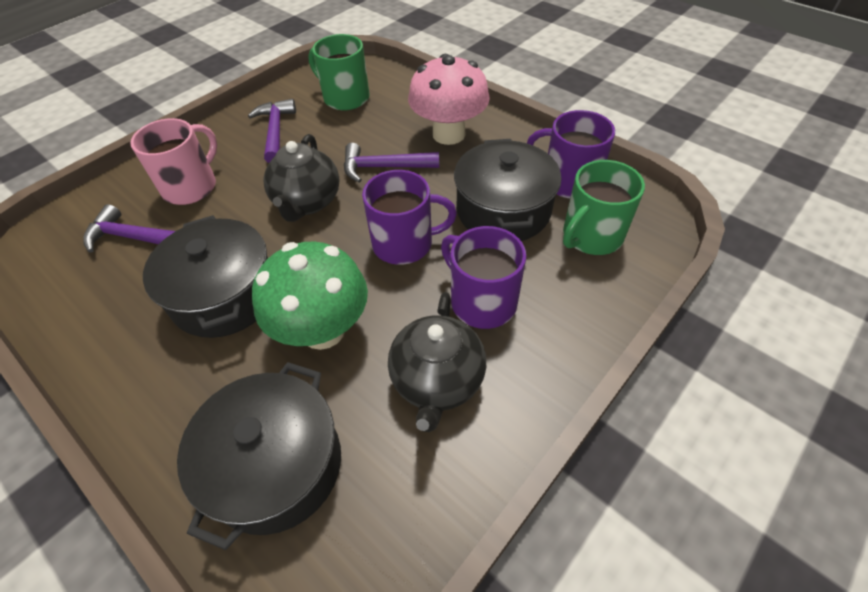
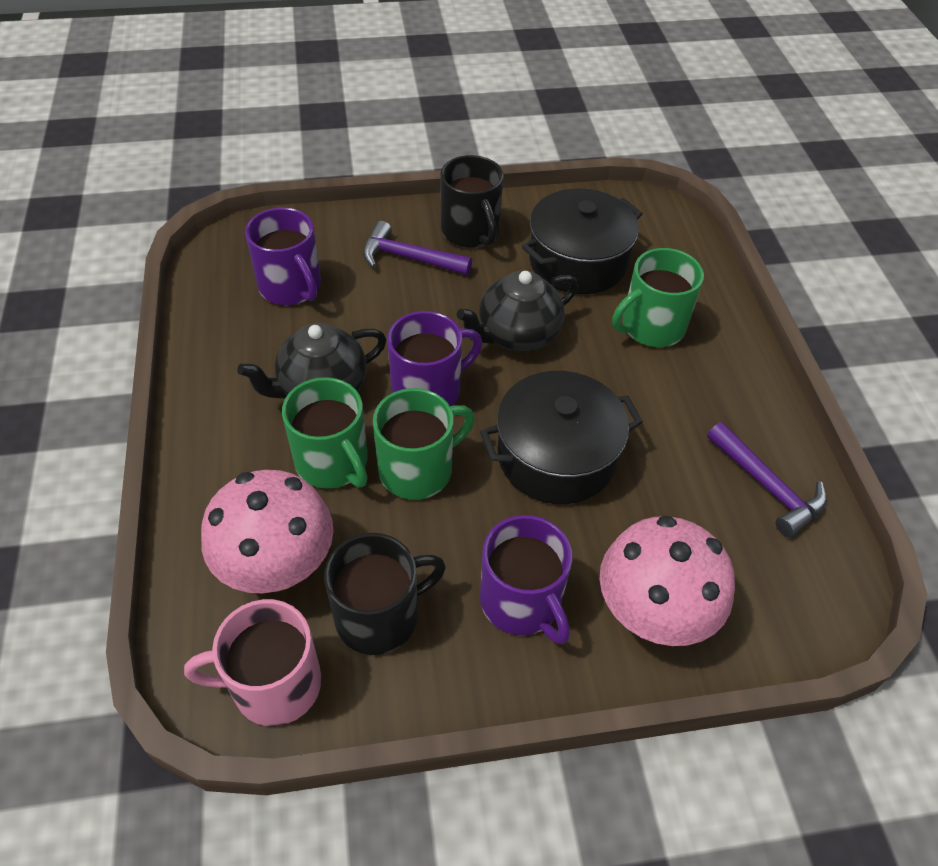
black mug: 0 -> 2
black pot: 3 -> 2
green mug: 2 -> 3
green mushroom: 1 -> 0
pink mushroom: 1 -> 2
purple hammer: 3 -> 2

